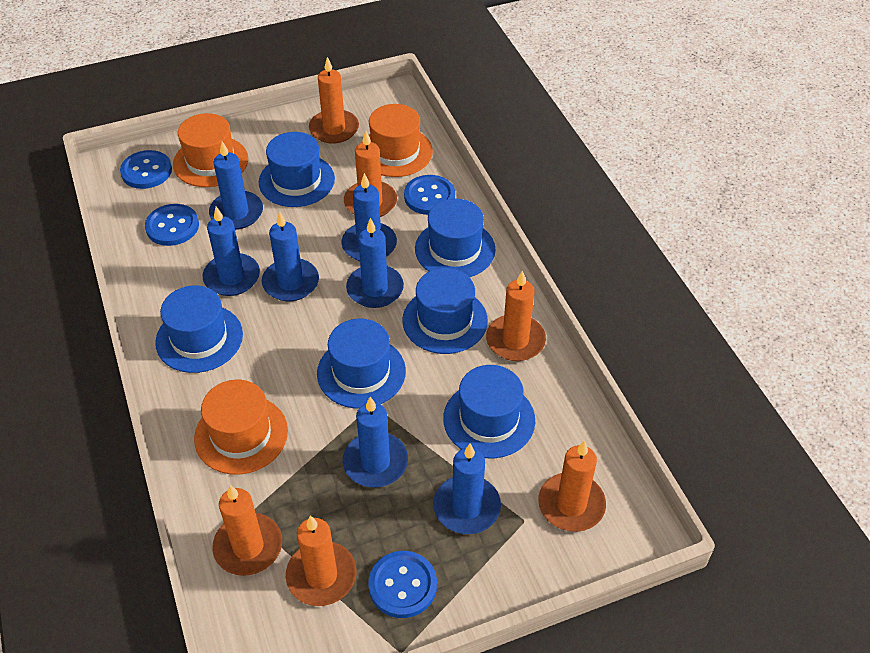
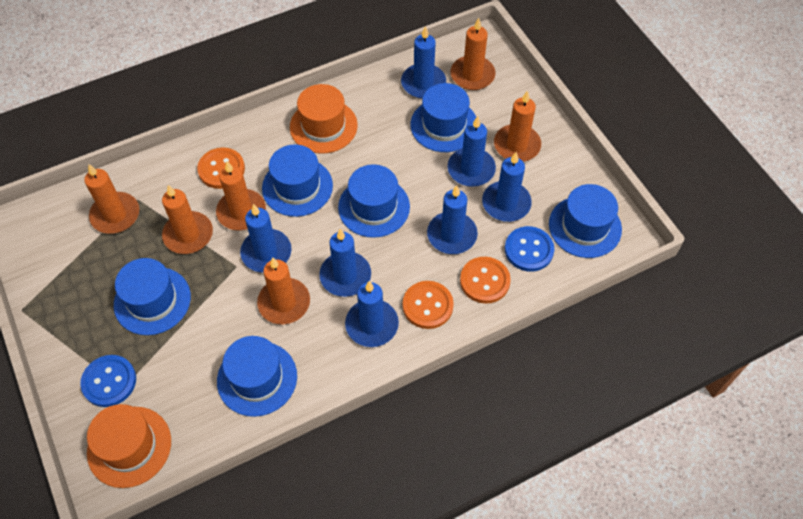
blue button: 4 -> 2
orange button: 0 -> 3
orange hat: 3 -> 2

